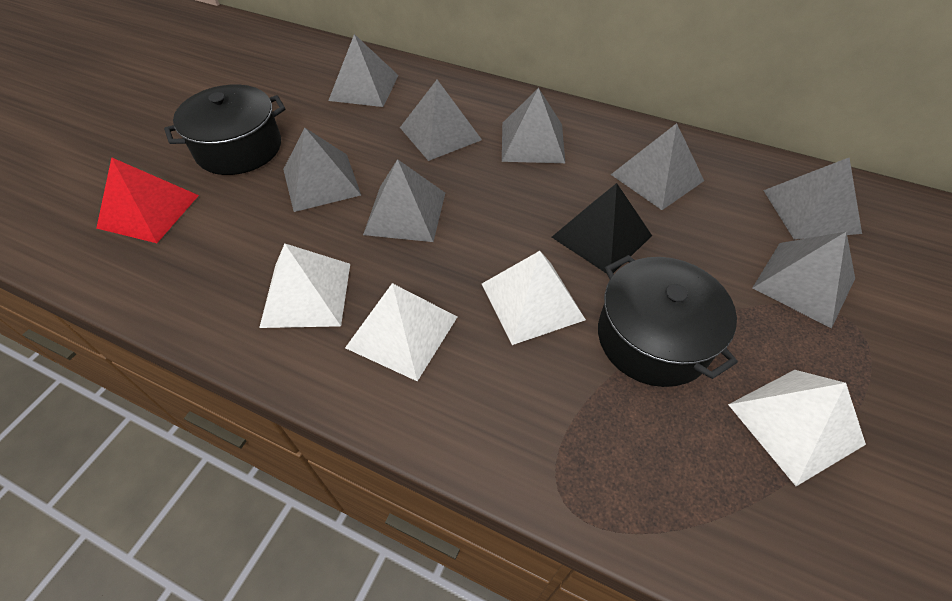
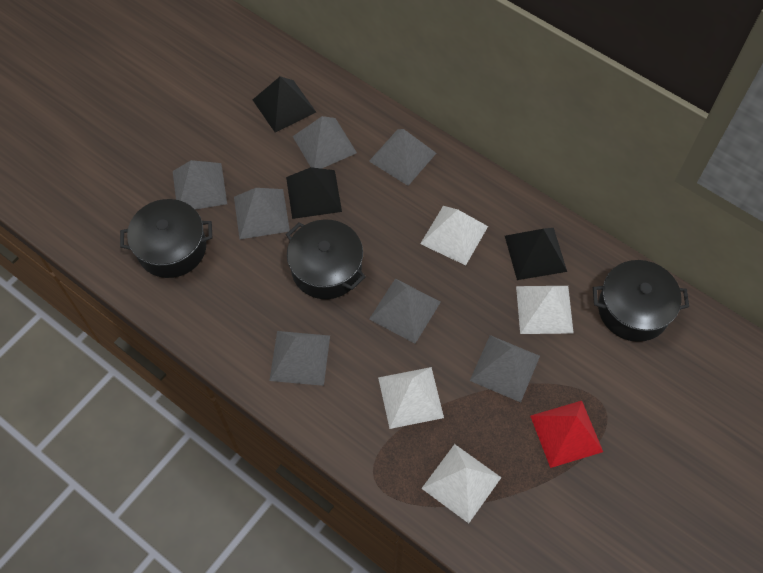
black pot: 2 -> 3
black pyramid: 1 -> 3
grey pyramid: 8 -> 7

